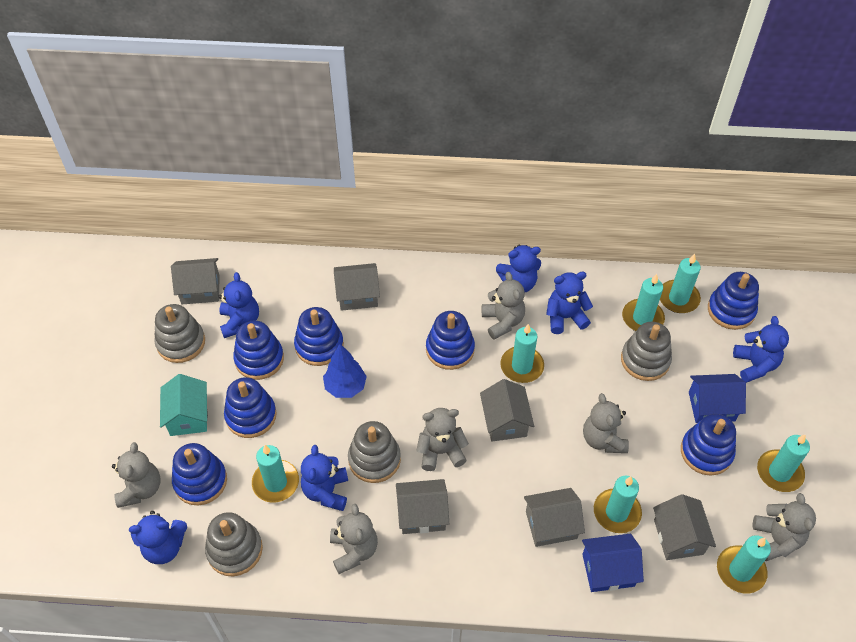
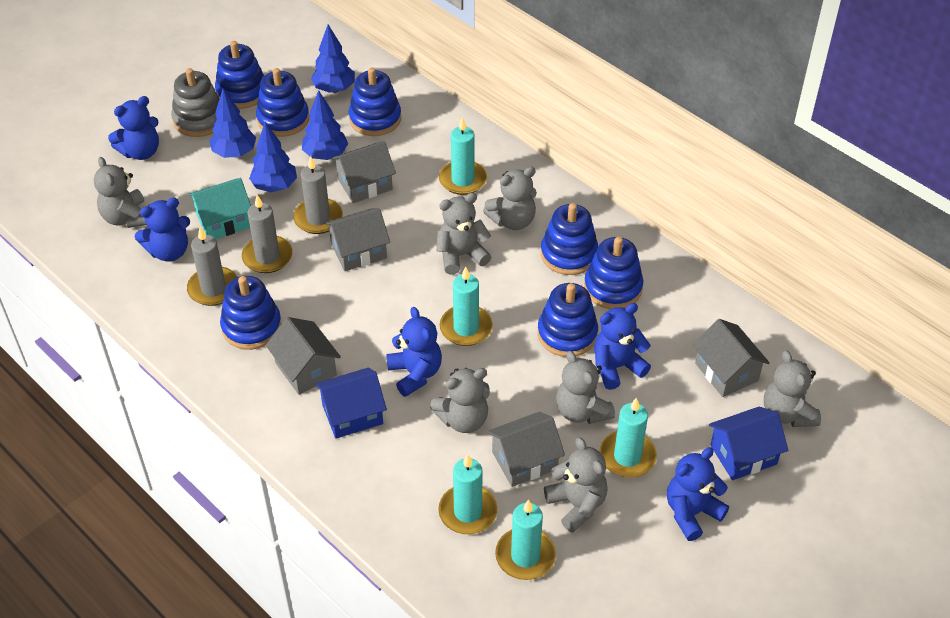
blue teddy bear: 6 -> 5
blue tree: 1 -> 4
grey candle: 0 -> 3
grey house: 6 -> 5
grey stacking toy: 4 -> 1
grey teddy bear: 6 -> 7
turquoise candle: 7 -> 5

